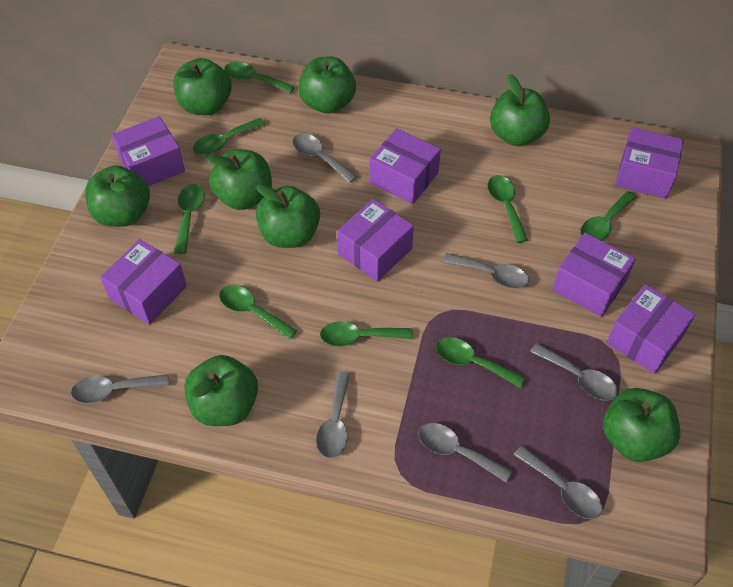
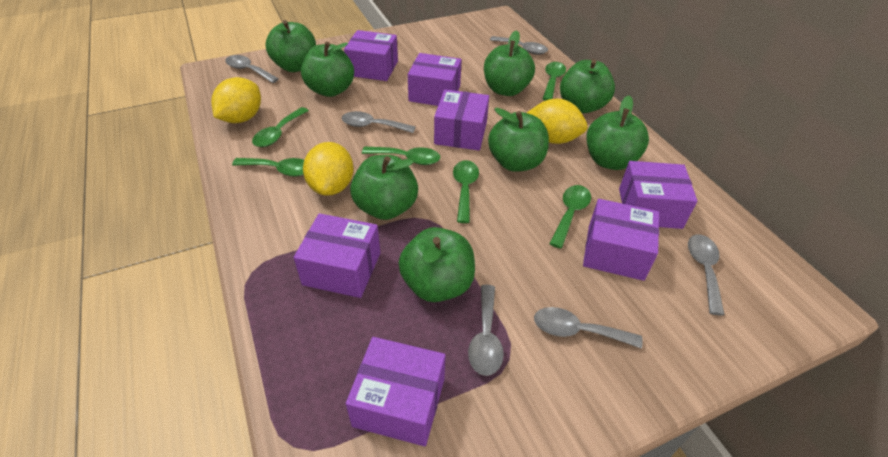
green spoon: 8 -> 6
grey spoon: 7 -> 6
yellow lemon: 0 -> 3

